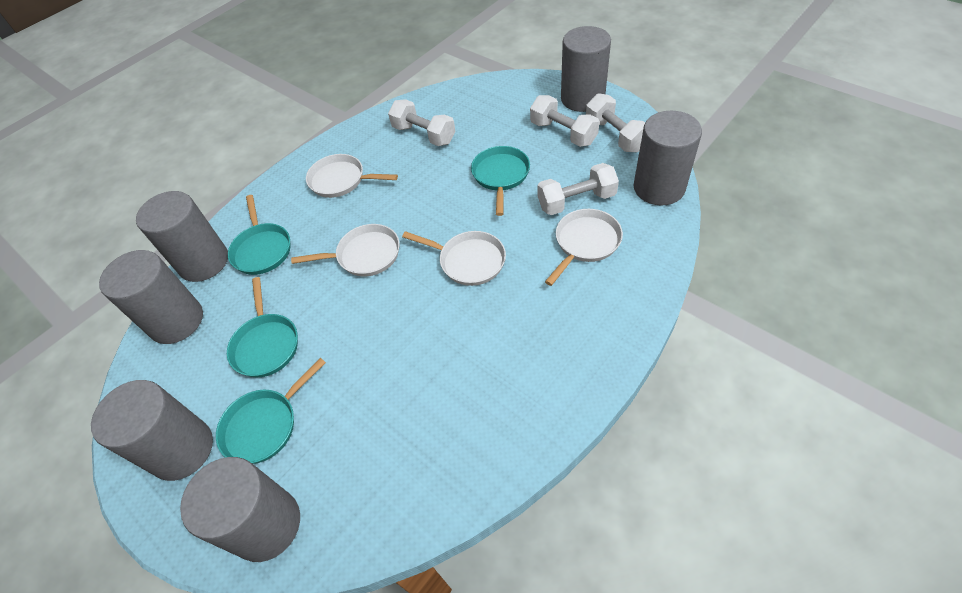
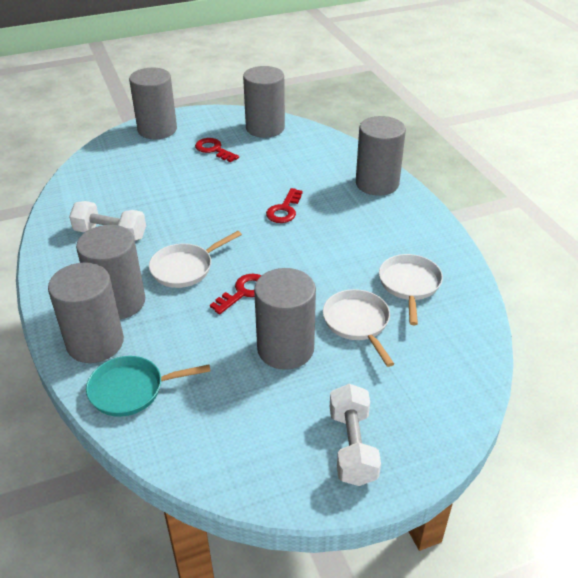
red key: 0 -> 3
turquoise pan: 4 -> 1
white dumbbell: 4 -> 2
white pan: 4 -> 3

